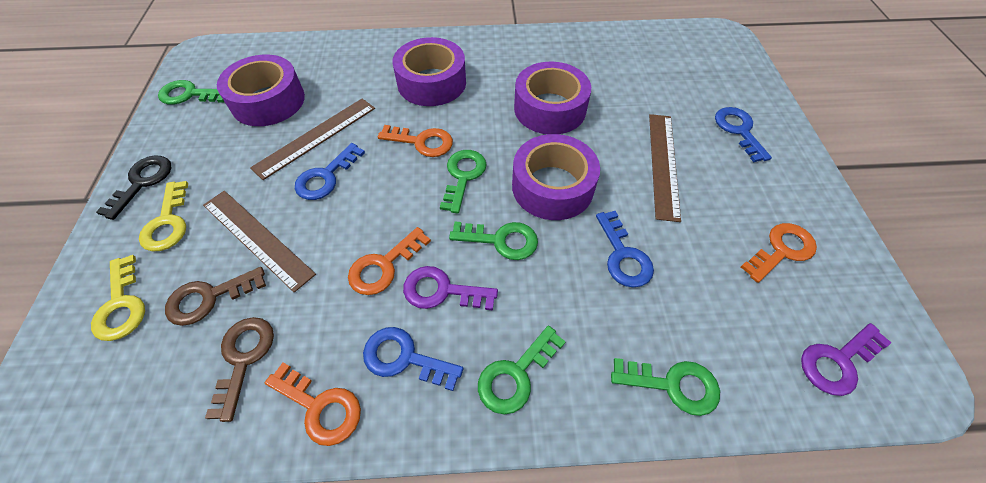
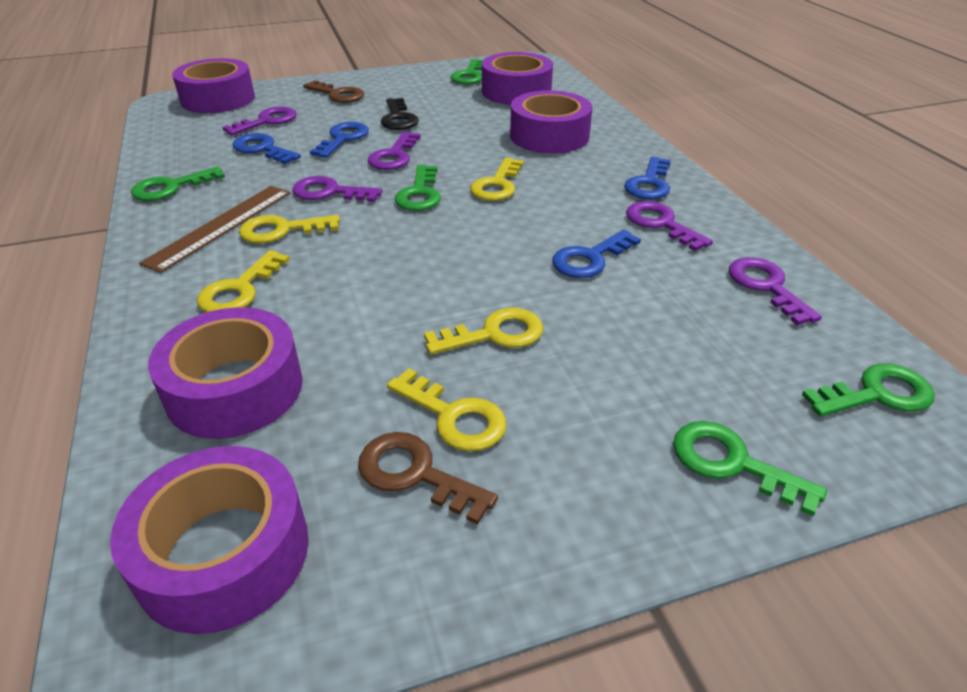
brown ruler: 3 -> 1
orange key: 4 -> 0
purple key: 2 -> 5
purple tape: 4 -> 5
yellow key: 2 -> 5

